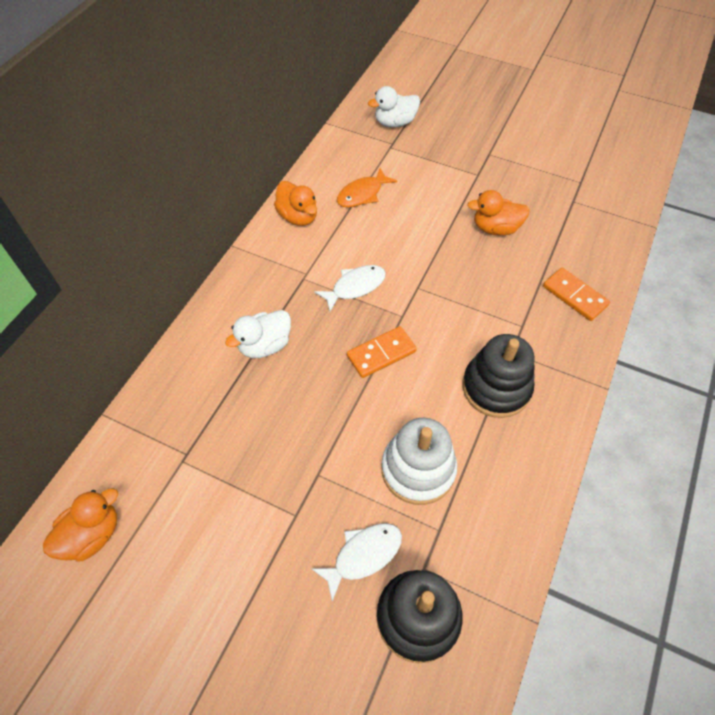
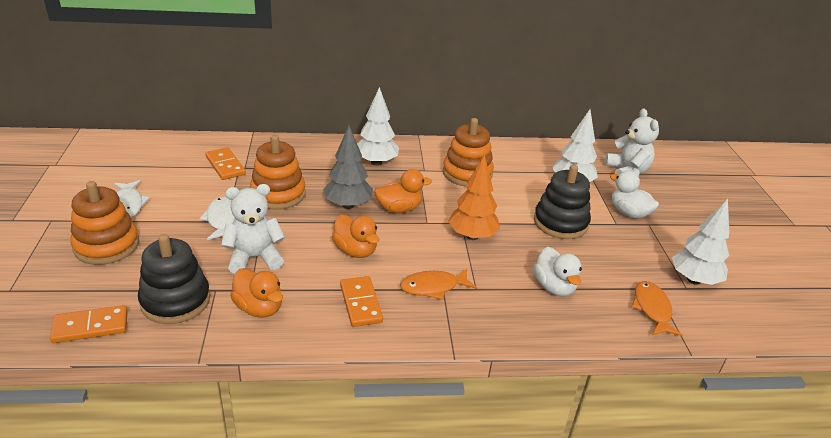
grey tree: 0 -> 1
orange domino: 2 -> 3
orange fish: 1 -> 2
orange stacking toy: 0 -> 3
orange tree: 0 -> 1
white stacking toy: 1 -> 0
white teddy bear: 0 -> 2
white tree: 0 -> 3

